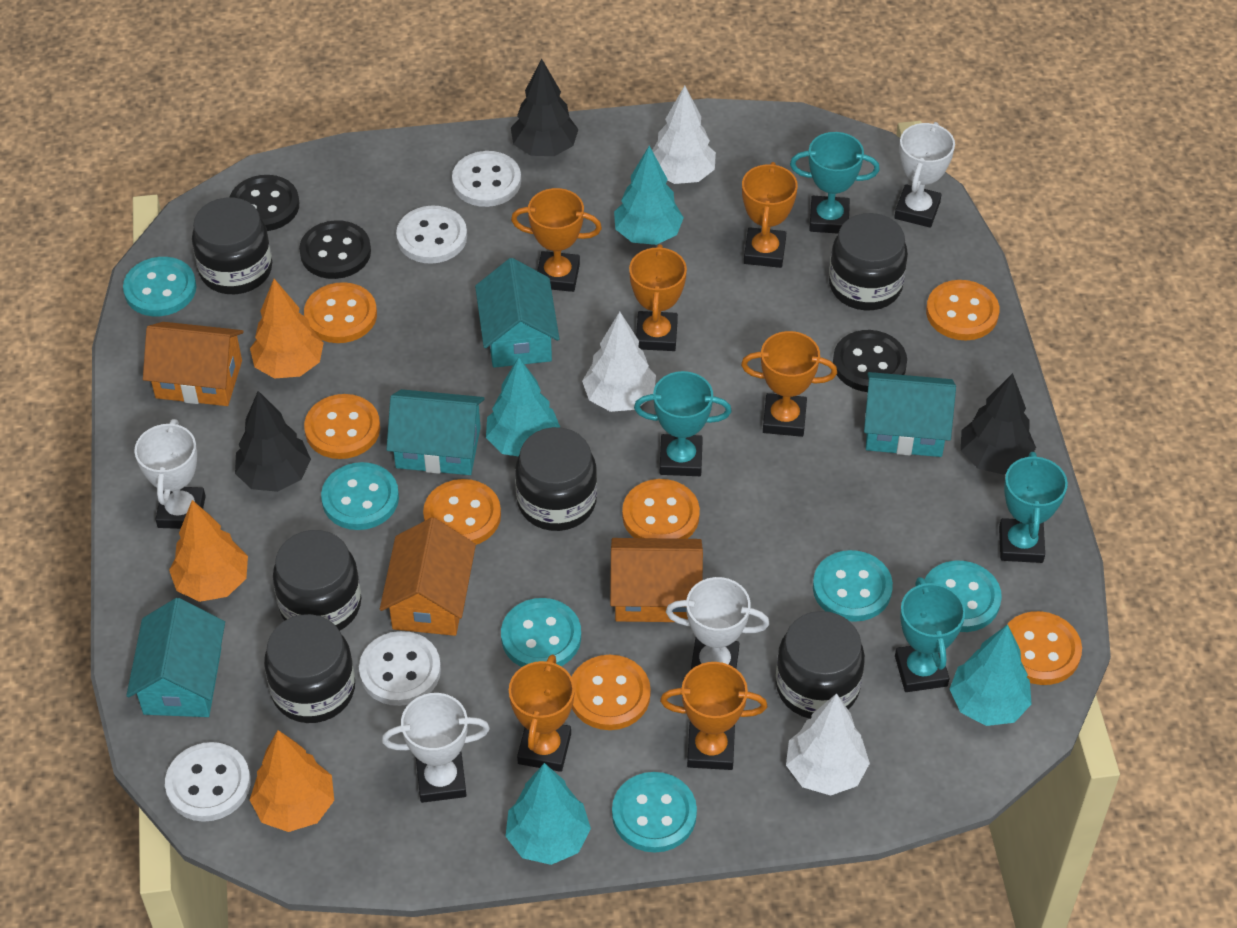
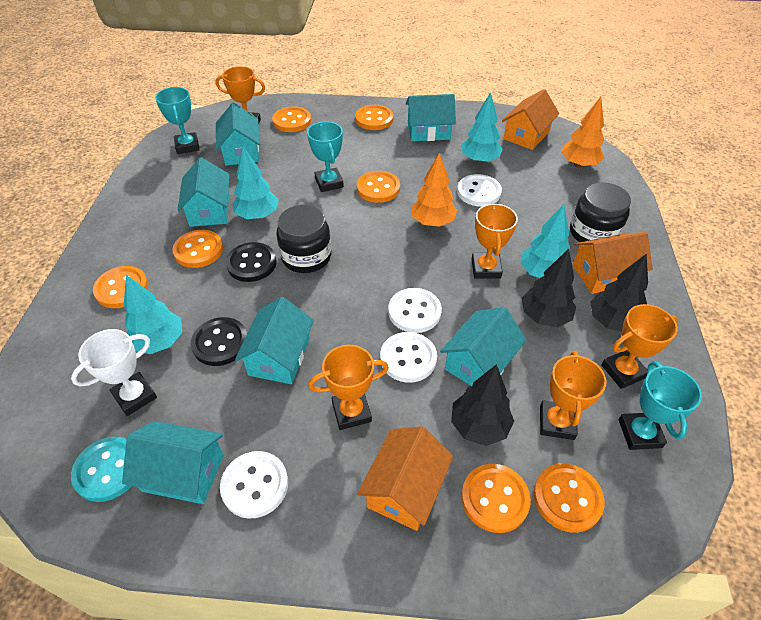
black button: 3 -> 2
black jar: 6 -> 2
orange tree: 3 -> 2
orange trophy: 6 -> 5
turquoise button: 6 -> 1
turquoise house: 4 -> 6
turquoise trophy: 4 -> 3
white tree: 3 -> 0
white trophy: 4 -> 1

